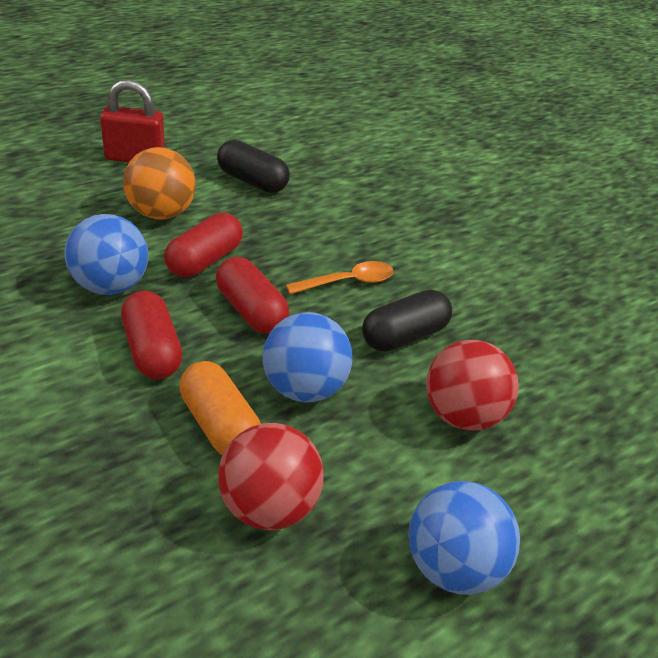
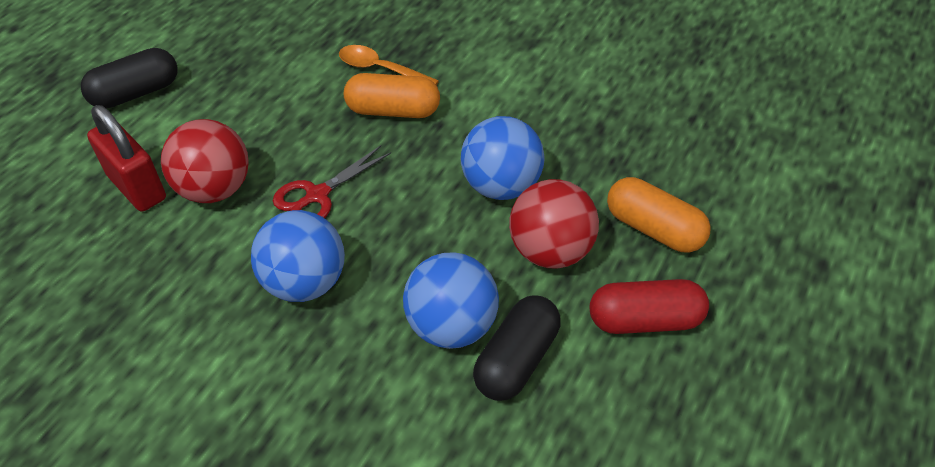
orange ball: 1 -> 0
orange capsule: 1 -> 2
red capsule: 3 -> 1
red scissors: 0 -> 1

